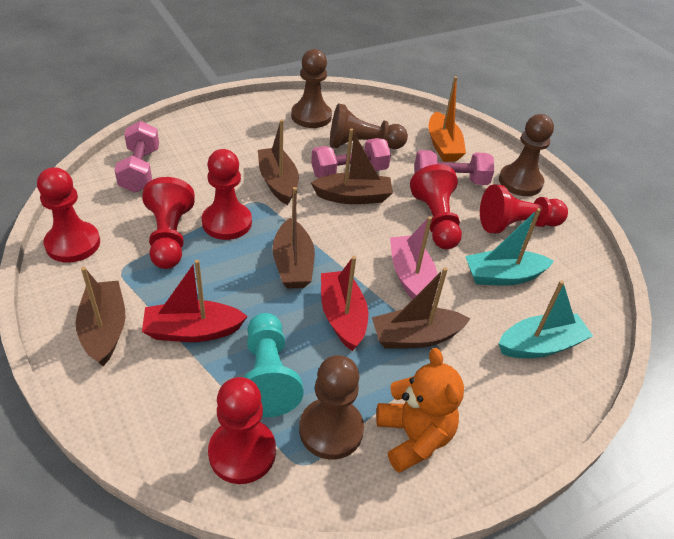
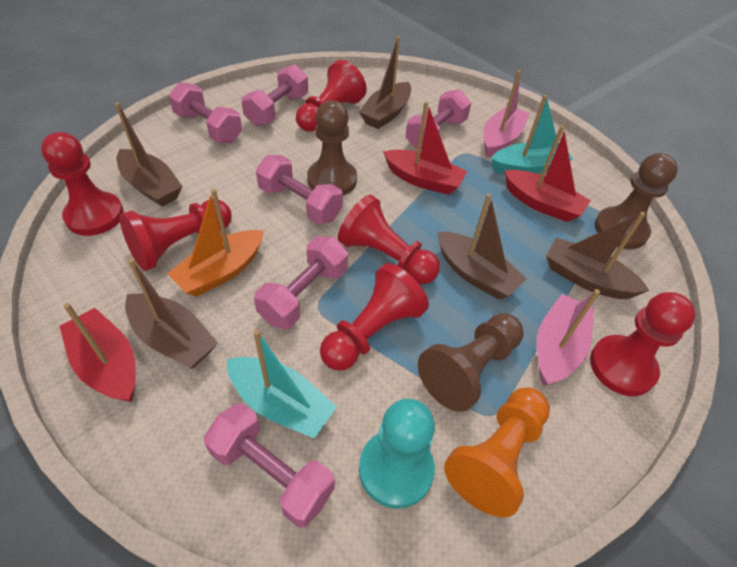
brown pawn: 4 -> 3
orange pawn: 0 -> 1
orange teddy bear: 1 -> 0
pink boat: 1 -> 2
pink dumbbell: 3 -> 6
red boat: 2 -> 3

